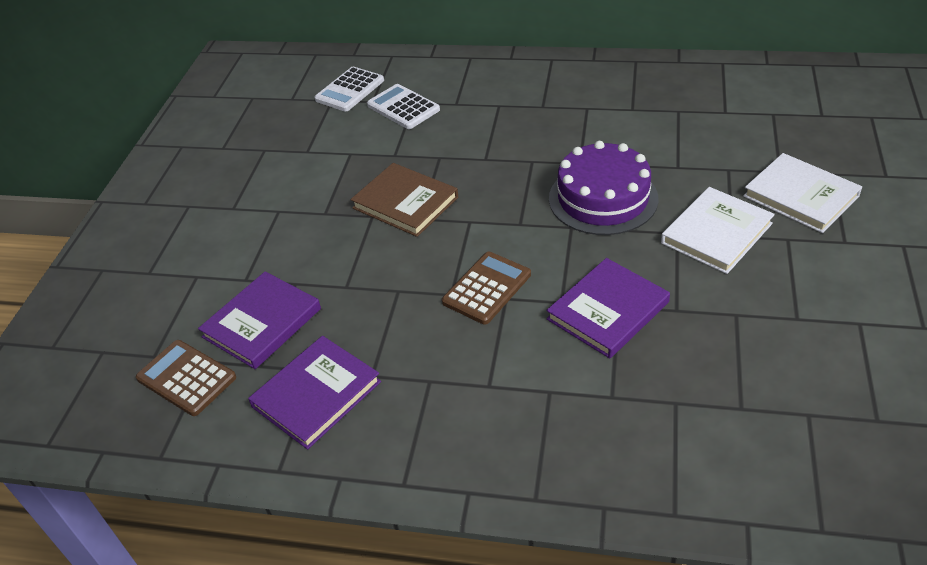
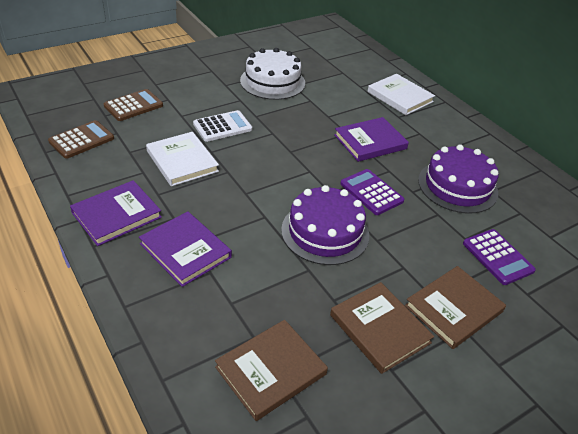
brown book: 1 -> 3
purple cake: 1 -> 2
purple calculator: 0 -> 2
white cake: 0 -> 1
white calculator: 2 -> 1

